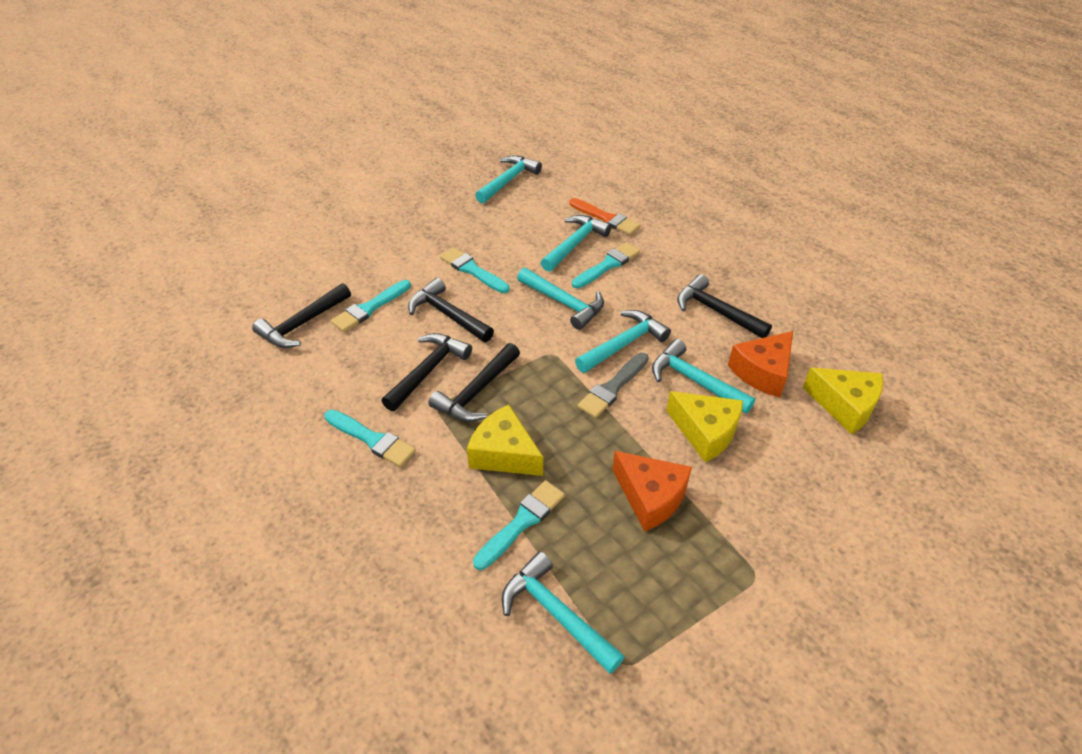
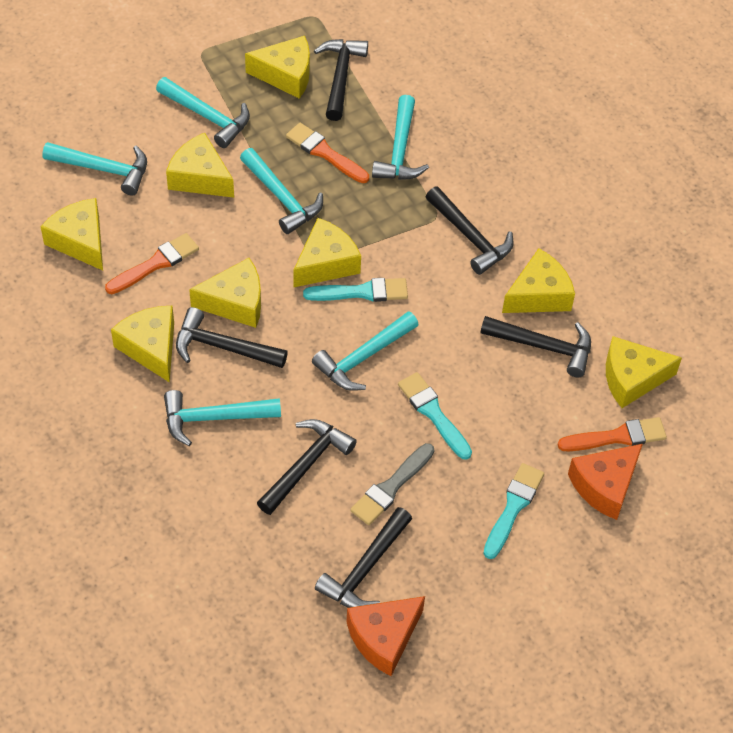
black hammer: 5 -> 6
orange brush: 1 -> 3
turquoise brush: 5 -> 3
yellow cheese: 3 -> 8

